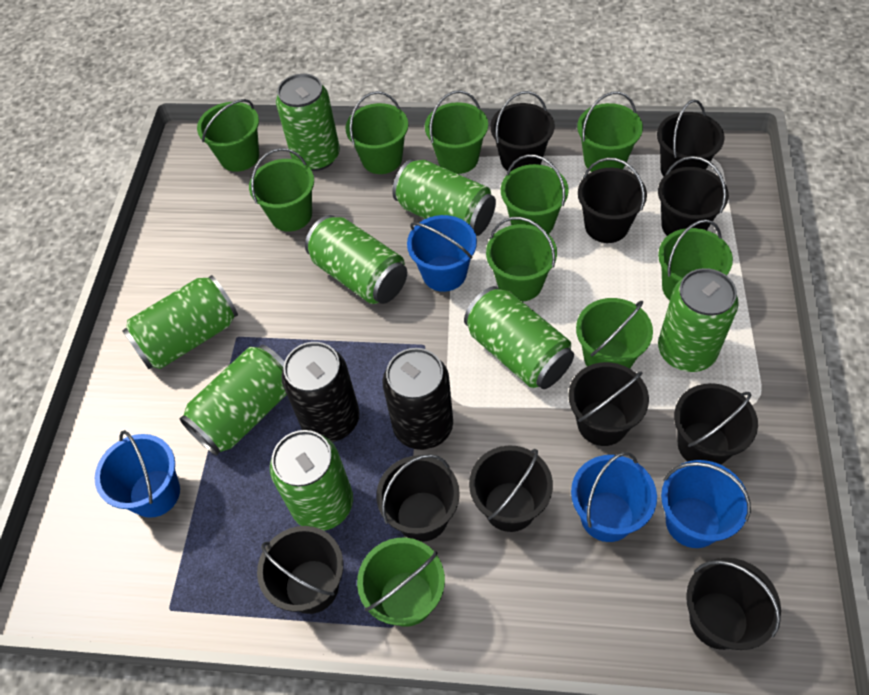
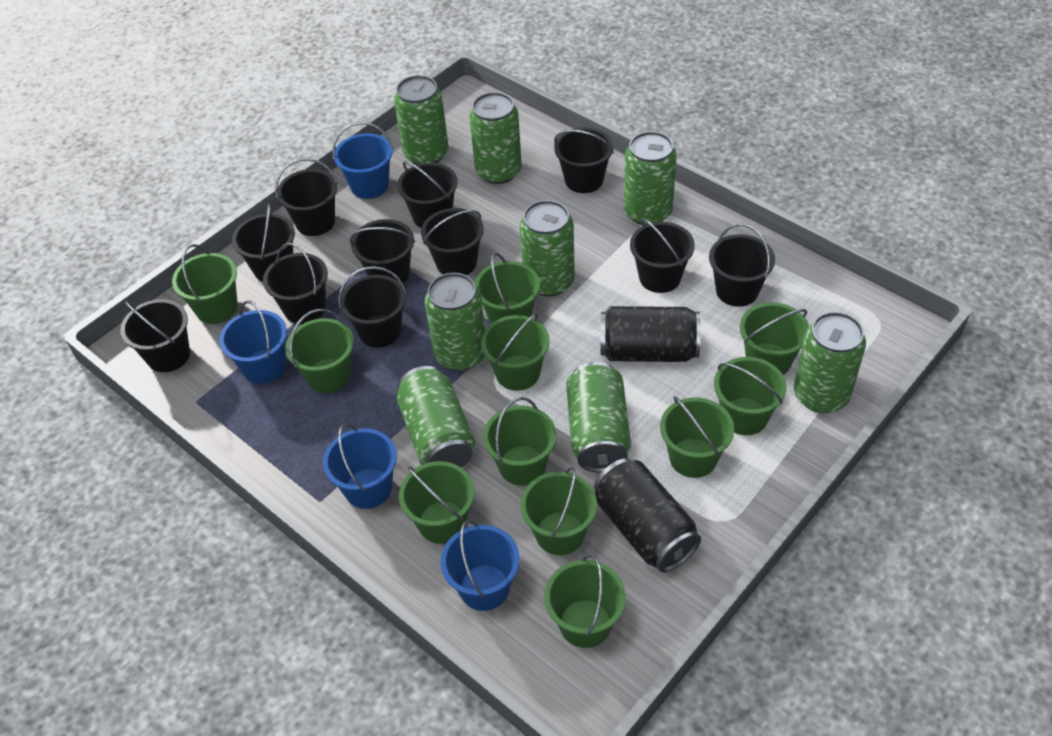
black bucket: 10 -> 11
green bucket: 10 -> 11

